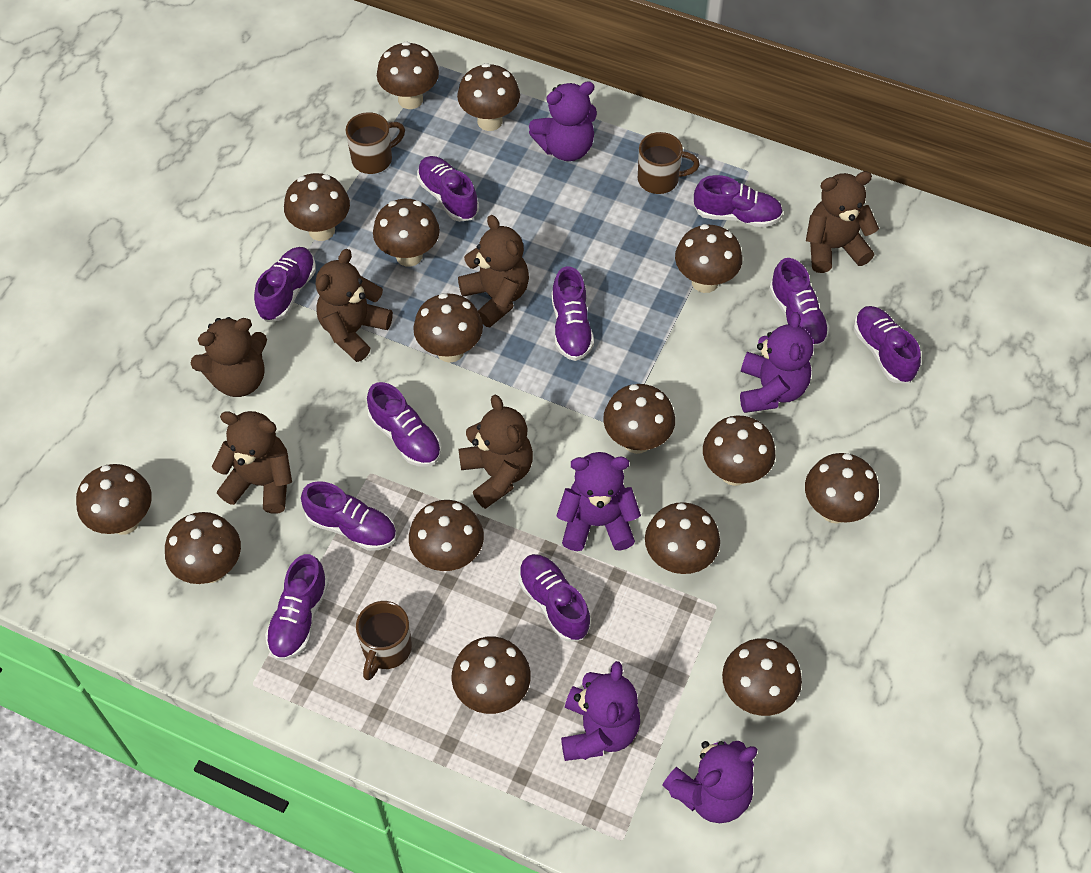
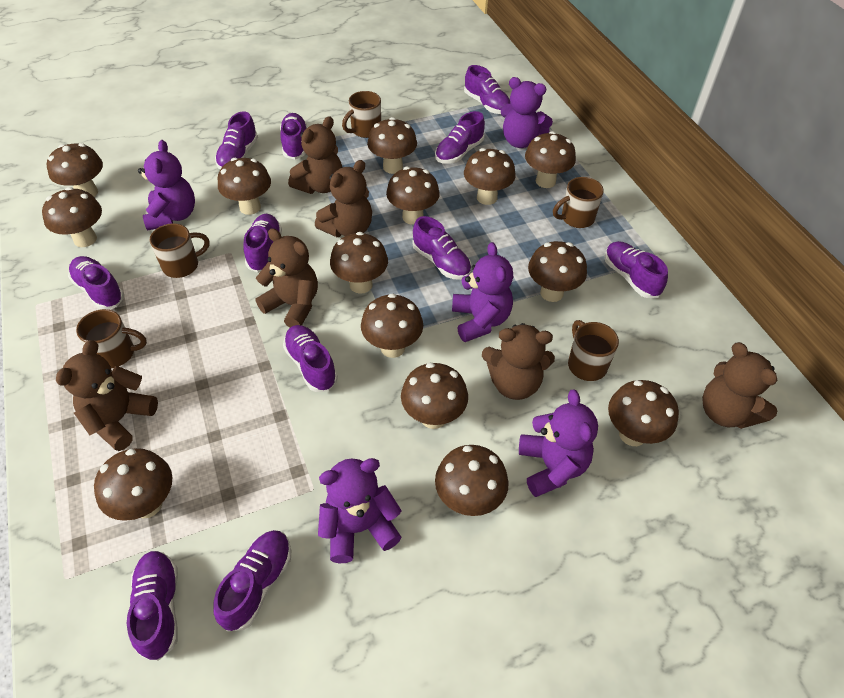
brown mug: 3 -> 5
brown mushroom: 15 -> 14
purple shoe: 10 -> 11

